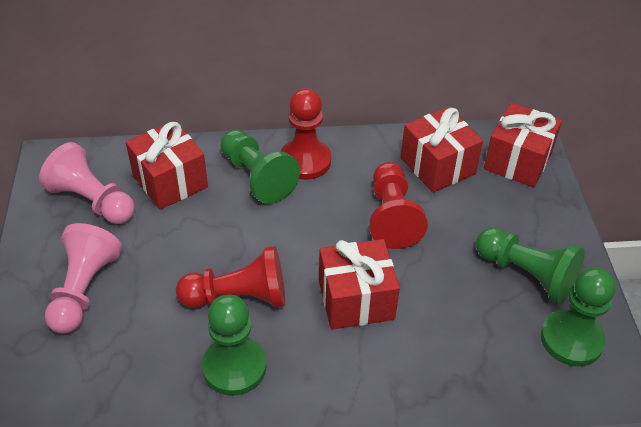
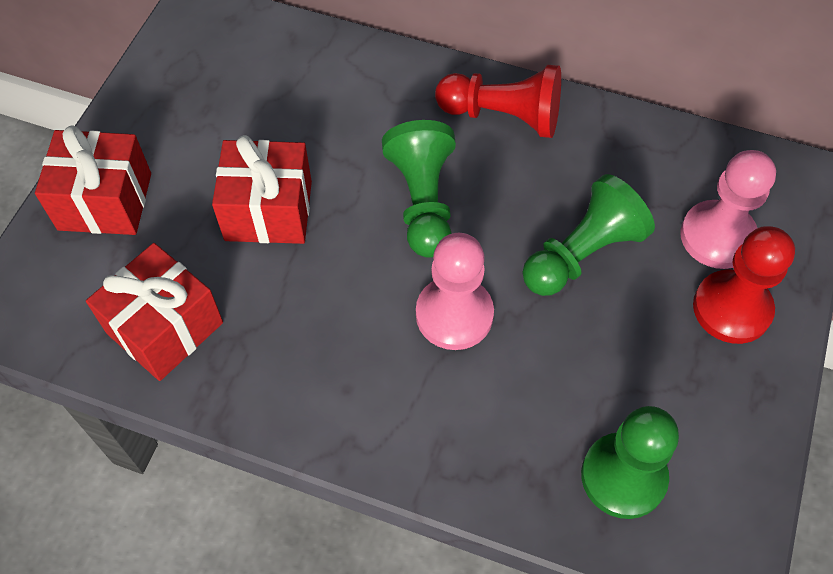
green pawn: 4 -> 3
red gift: 4 -> 3
red pawn: 3 -> 2

